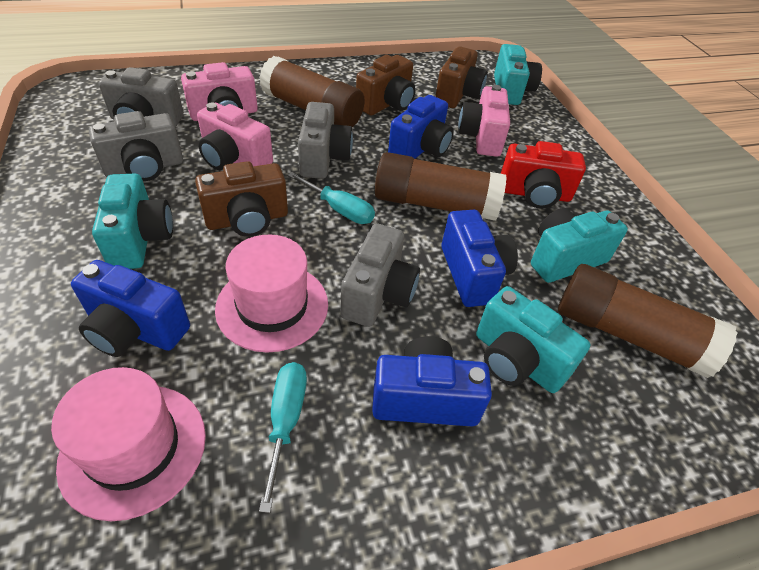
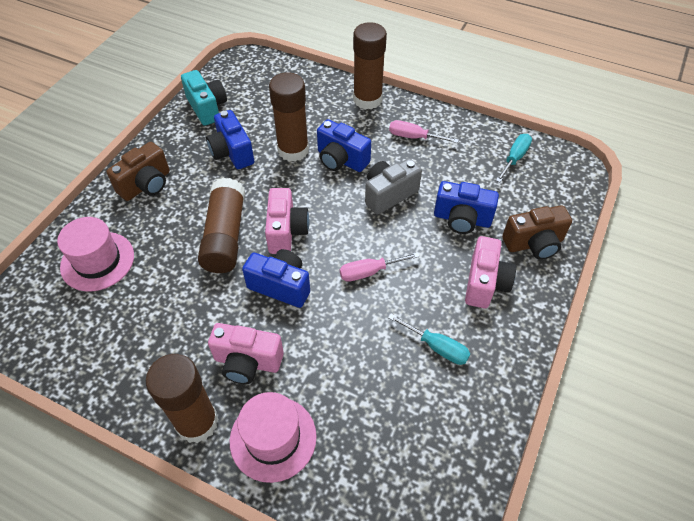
brown camera: 3 -> 2
brown glue stick: 3 -> 4
grey camera: 4 -> 1
pink screwdriver: 0 -> 2
red camera: 1 -> 0
turquoise camera: 4 -> 1

